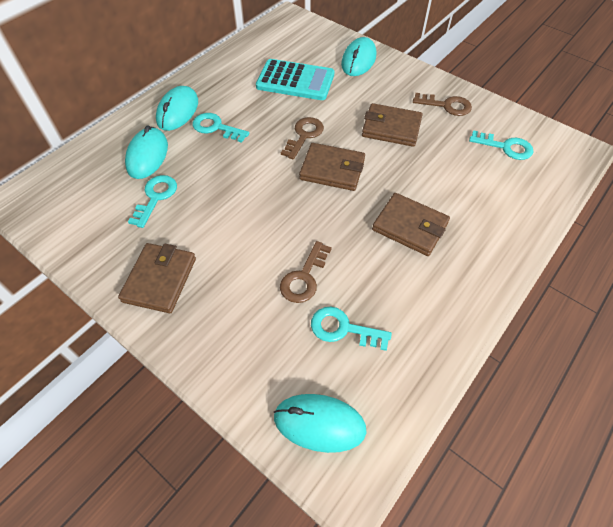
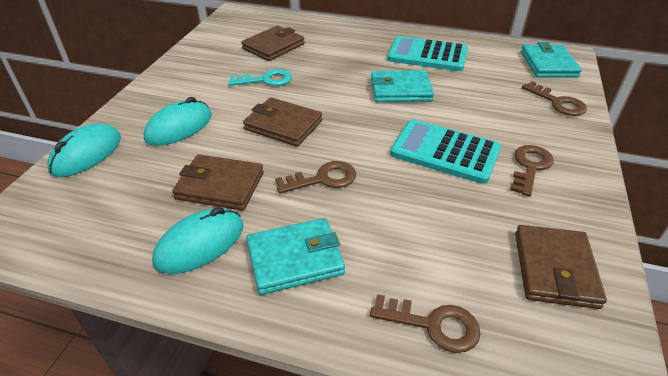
brown key: 3 -> 4
turquoise calculator: 1 -> 2
turquoise key: 4 -> 1
turquoise mouse: 4 -> 3
turquoise wallet: 0 -> 3

